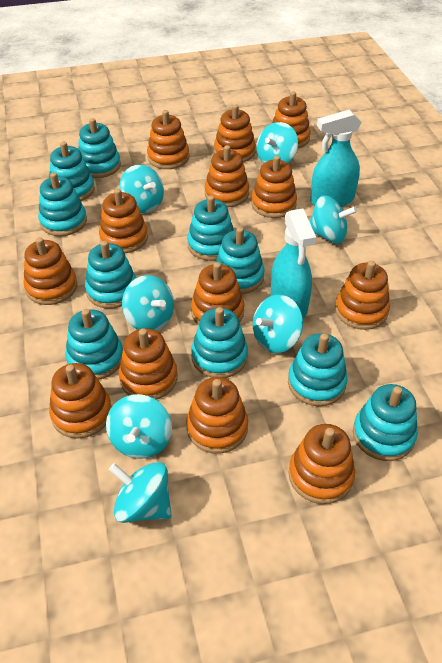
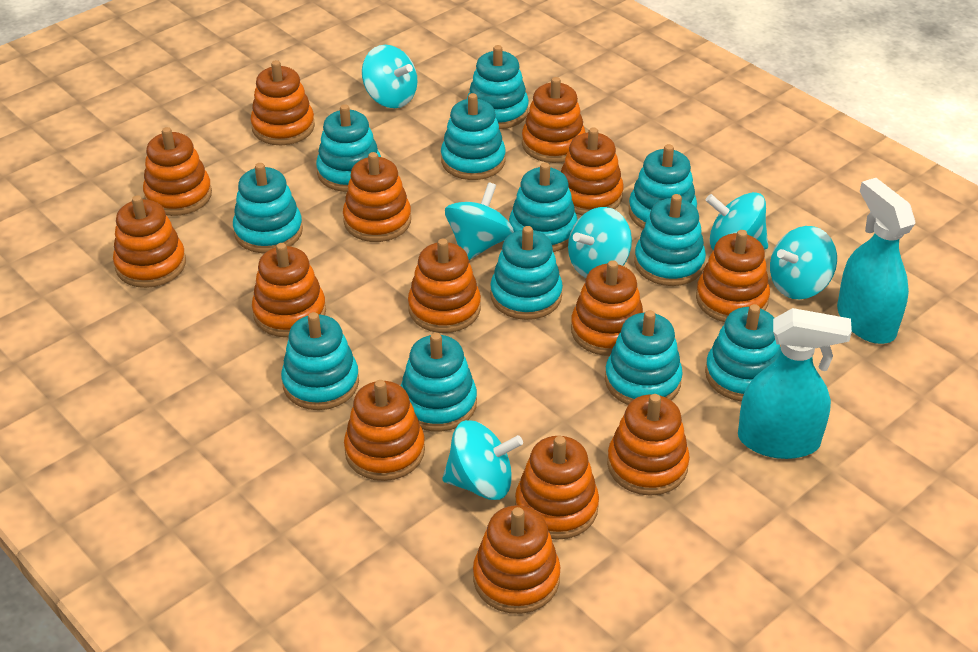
orange stacking toy: 13 -> 14
turquoise spinning top: 7 -> 6
turquoise stacking toy: 10 -> 12

